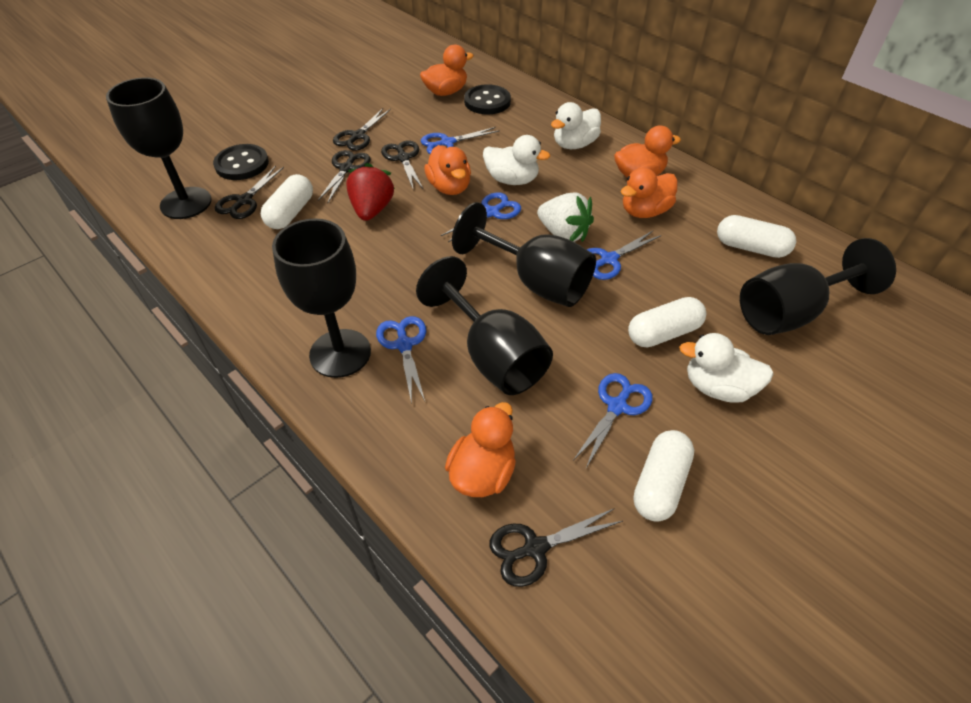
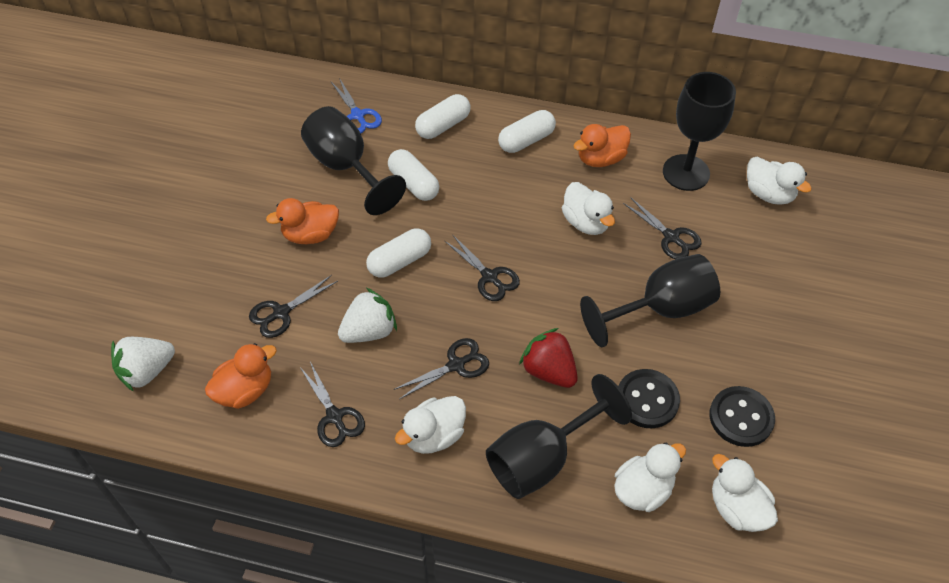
black goblet: 5 -> 4
blue scissors: 5 -> 1
orange duck: 5 -> 3
white duck: 3 -> 5
white strawberry: 1 -> 2

